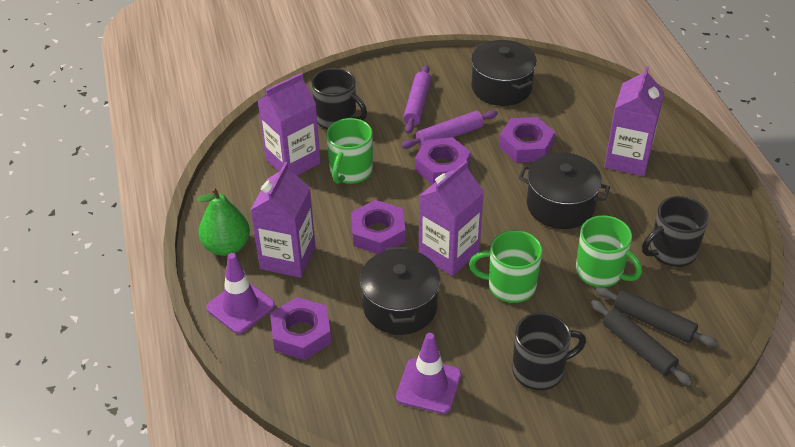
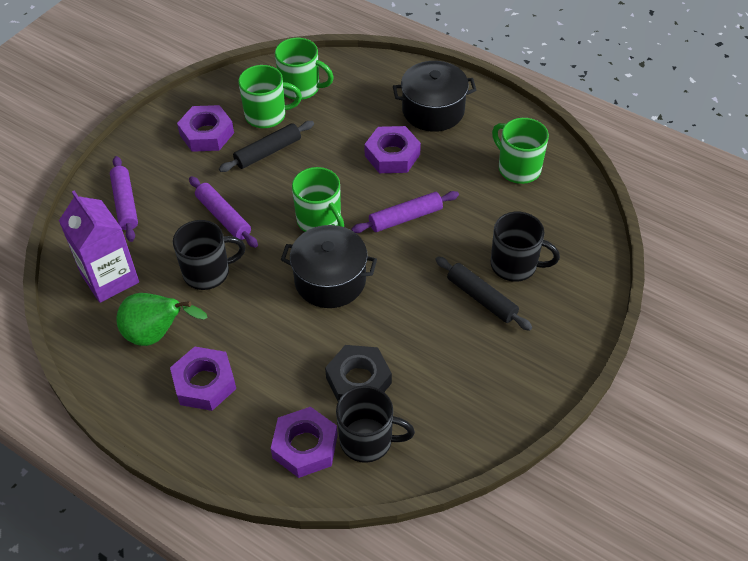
black nut: 0 -> 1
black pot: 3 -> 2
green mug: 3 -> 4
purple carton: 4 -> 1
purple rolling pin: 2 -> 3
purple traffic cone: 2 -> 0

